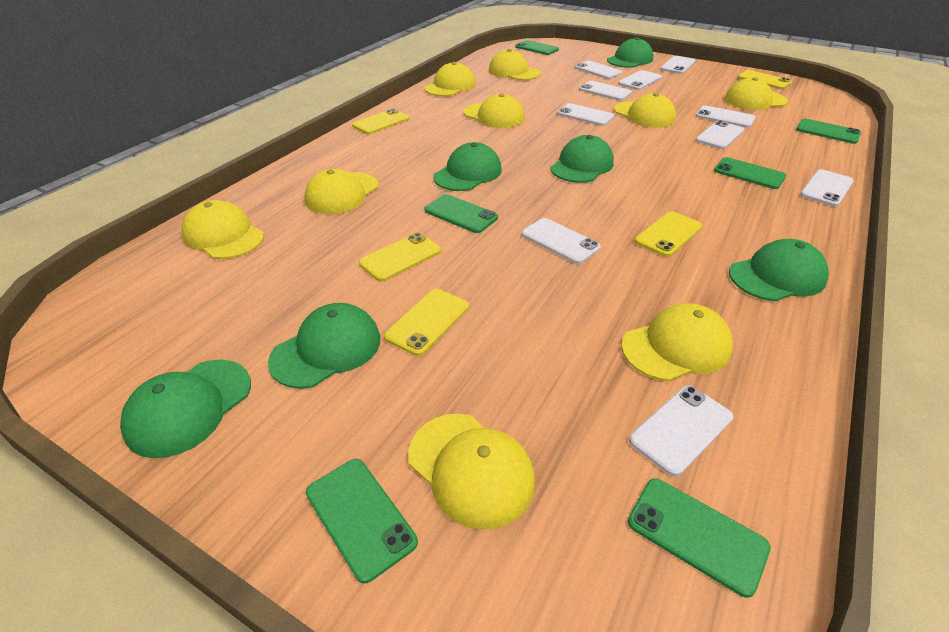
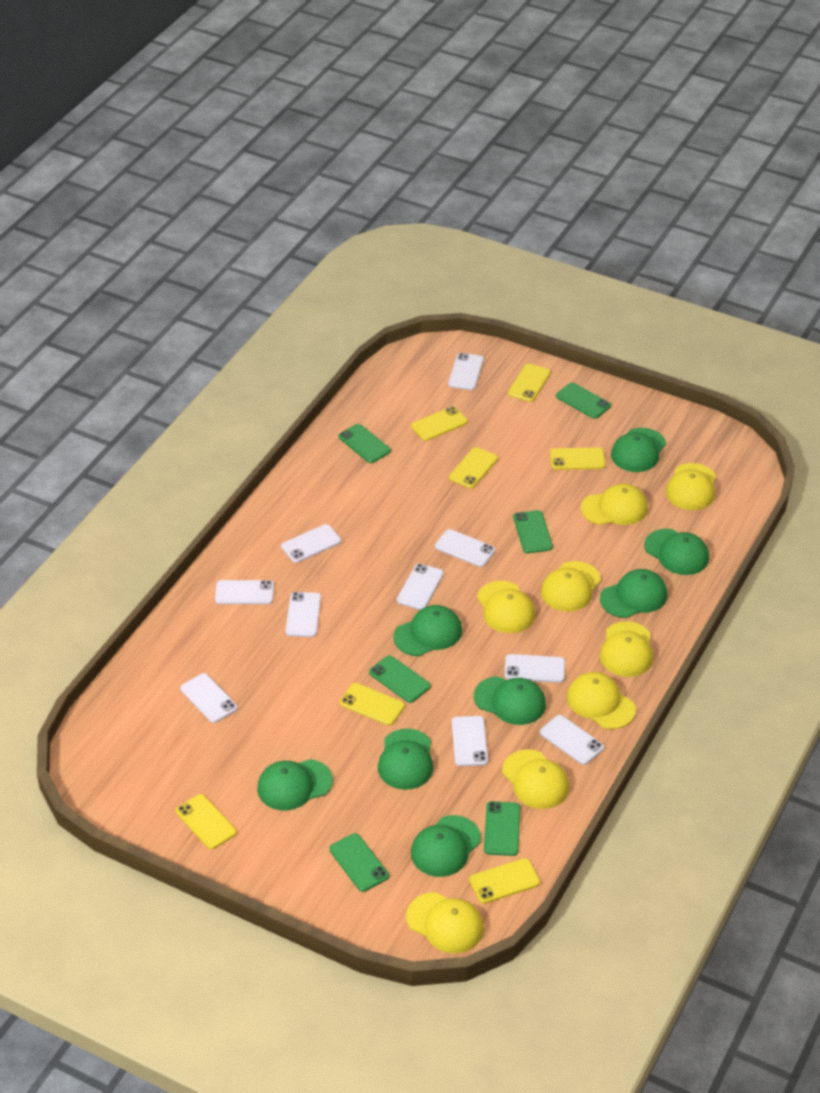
green cap: 6 -> 8
yellow cap: 9 -> 8
yellow phone: 5 -> 7

